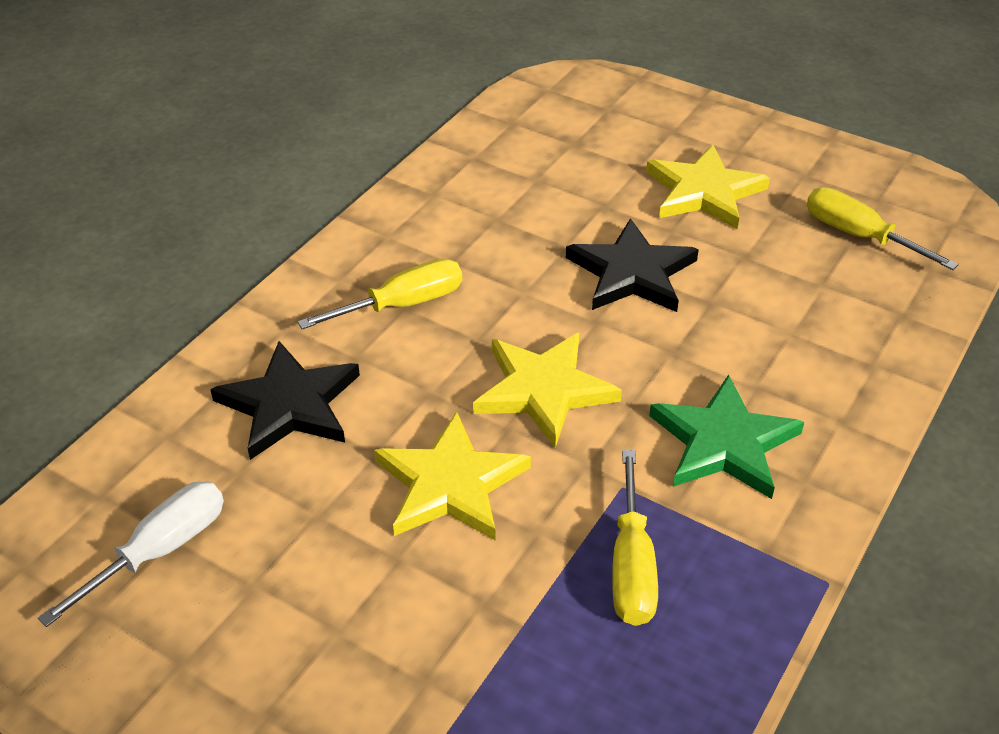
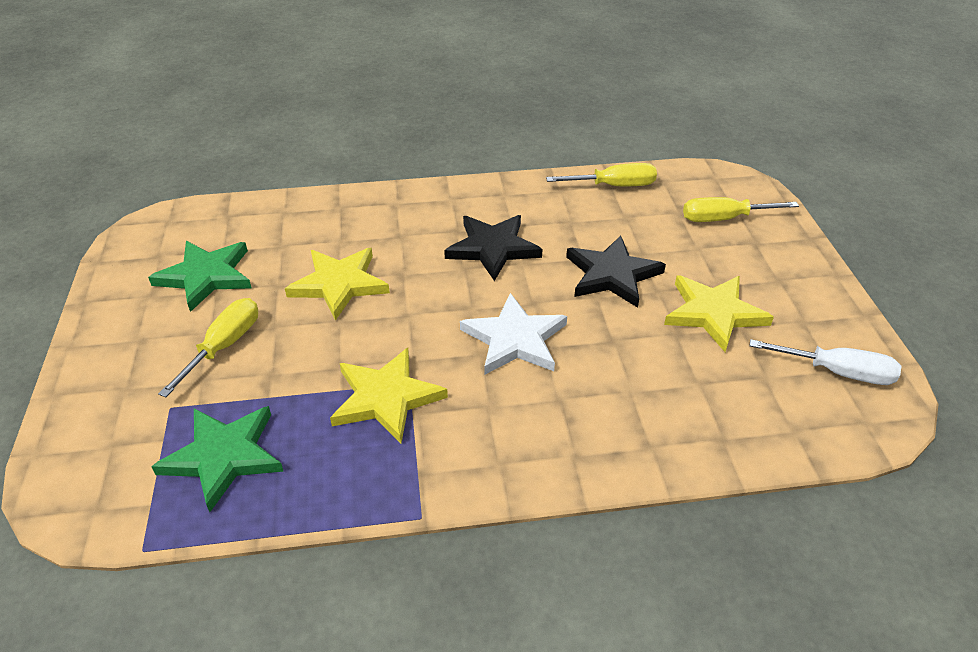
green star: 1 -> 2
white star: 0 -> 1

